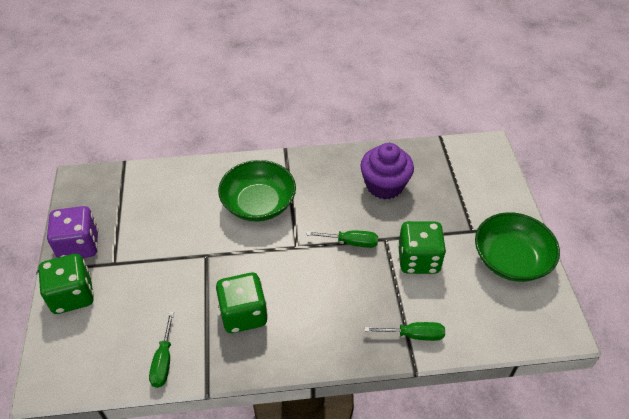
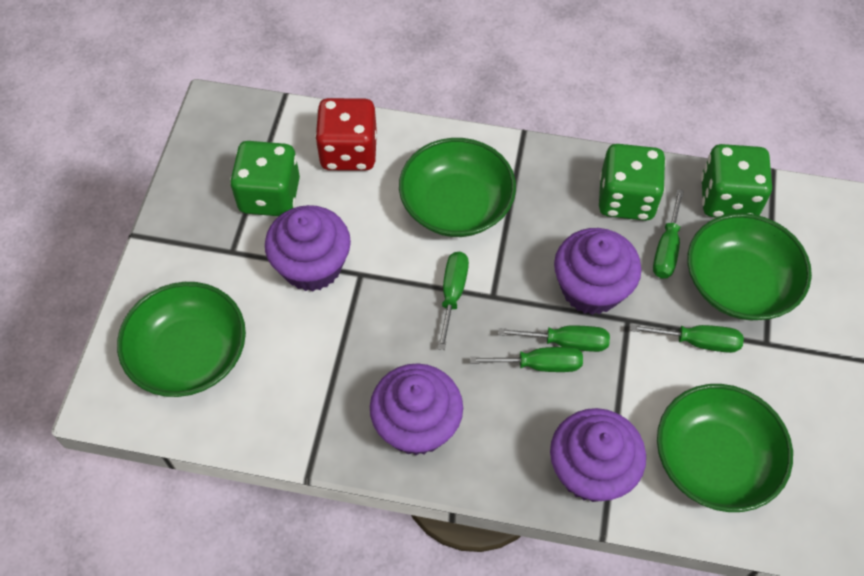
green bowl: 2 -> 4
green screwdriver: 3 -> 5
purple cupcake: 1 -> 4
purple dice: 1 -> 0
red dice: 0 -> 1

